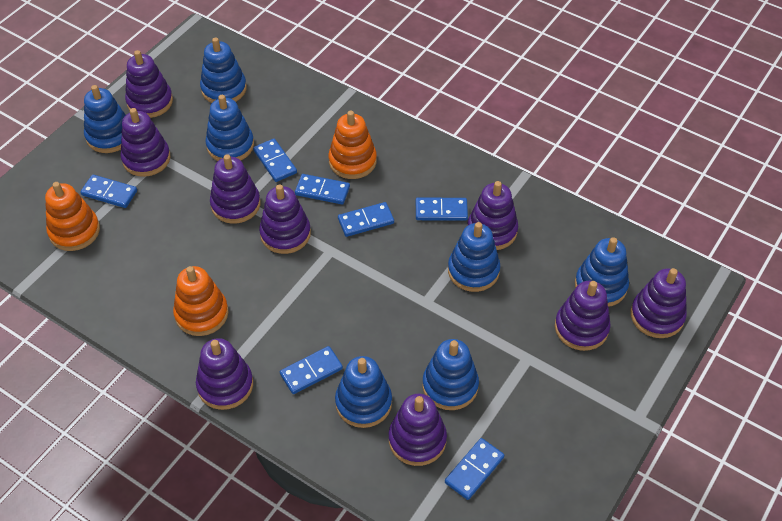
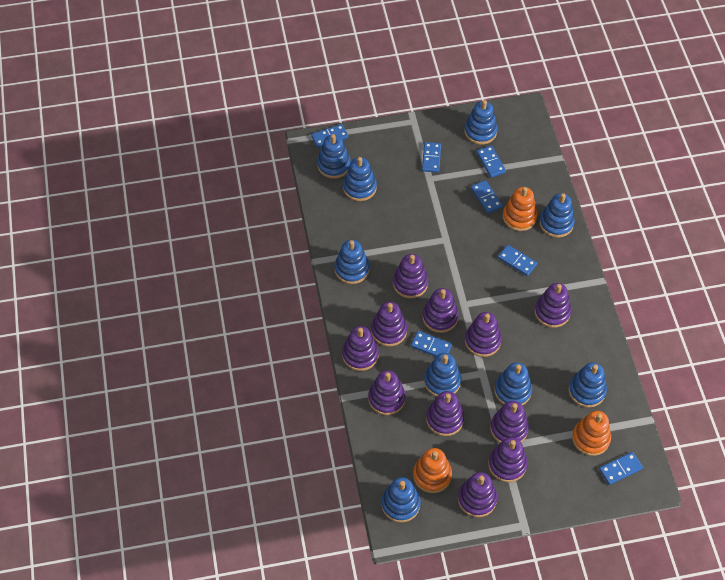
blue stacking toy: 7 -> 9
purple stacking toy: 9 -> 11

